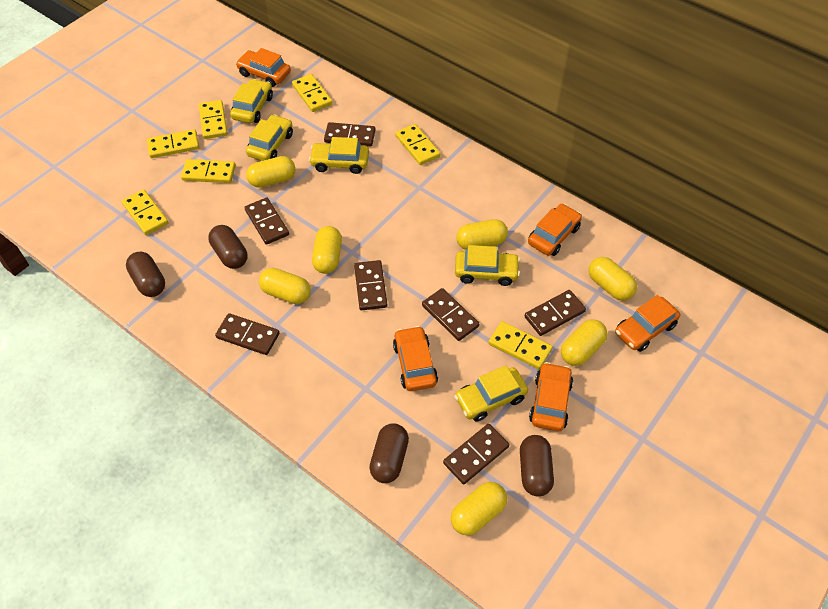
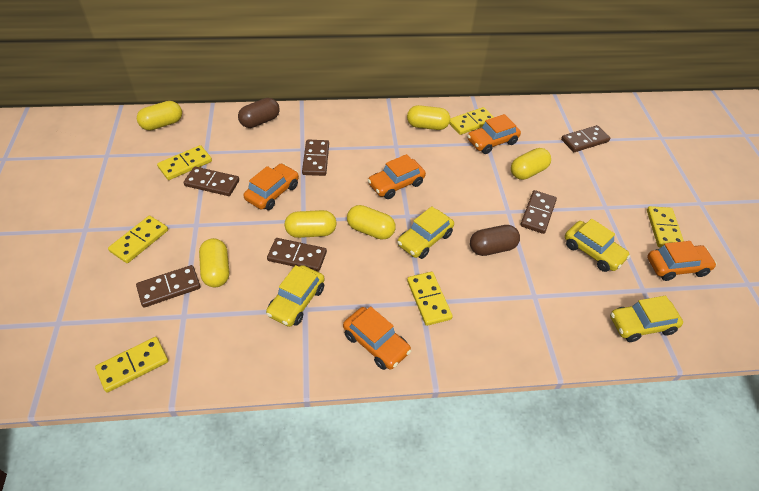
brown capsule: 4 -> 2
brown domino: 7 -> 6
yellow capsule: 7 -> 6
yellow car: 5 -> 4
yellow domino: 7 -> 6

